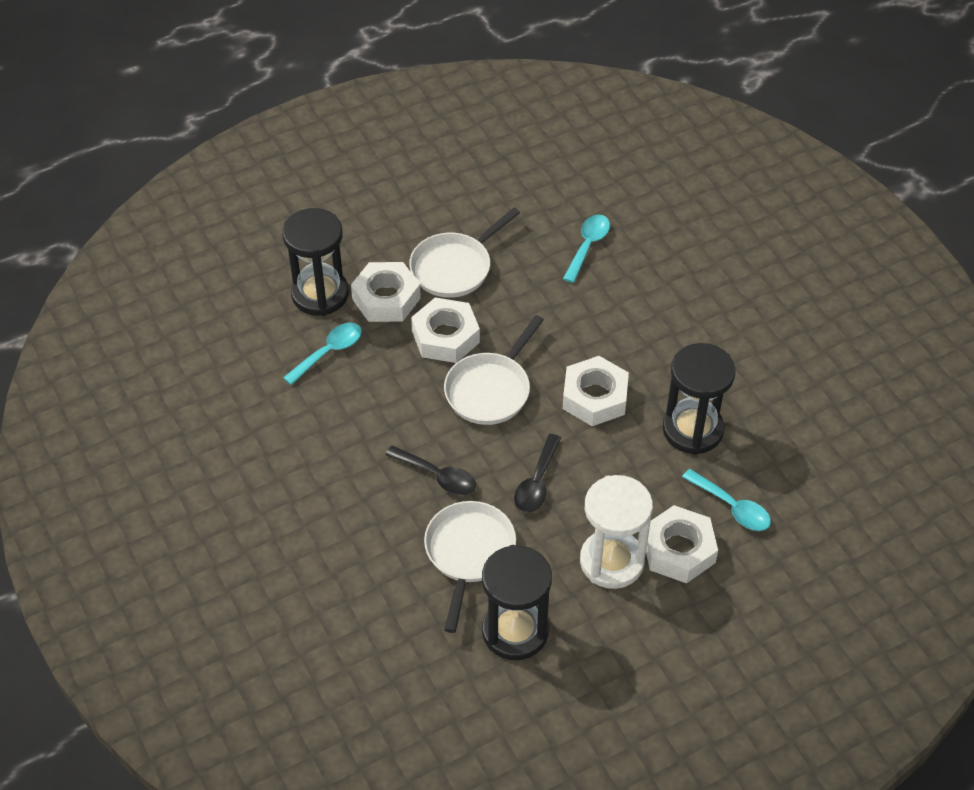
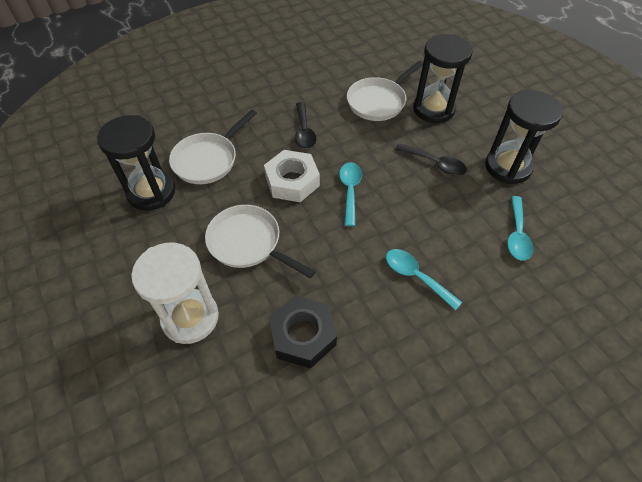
black nut: 0 -> 1
white nut: 4 -> 1

